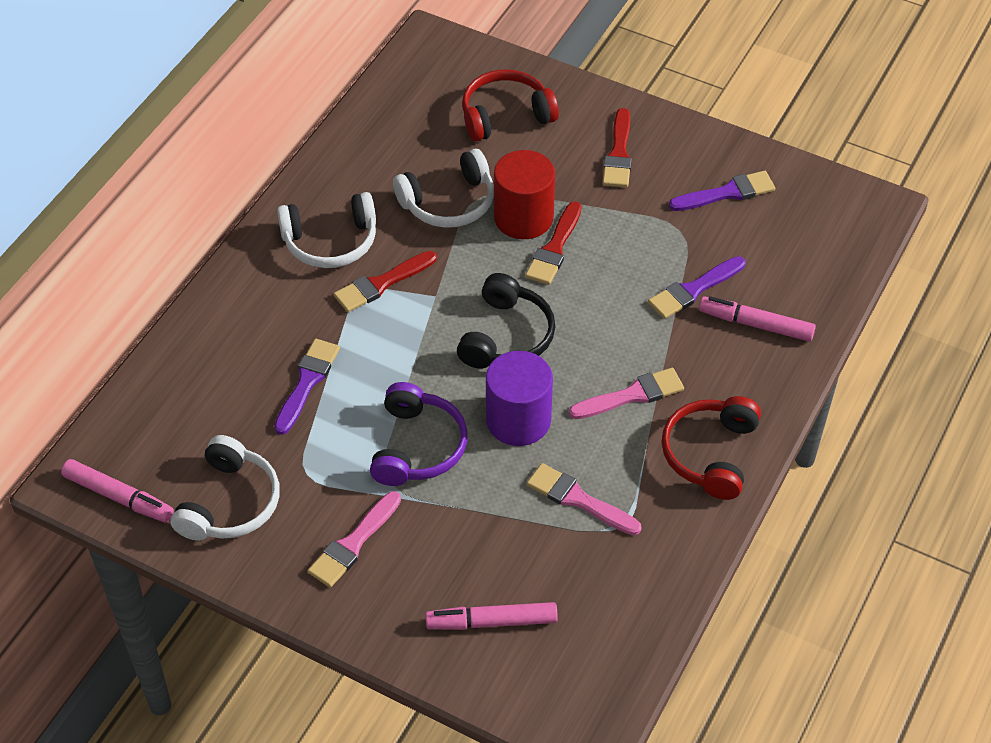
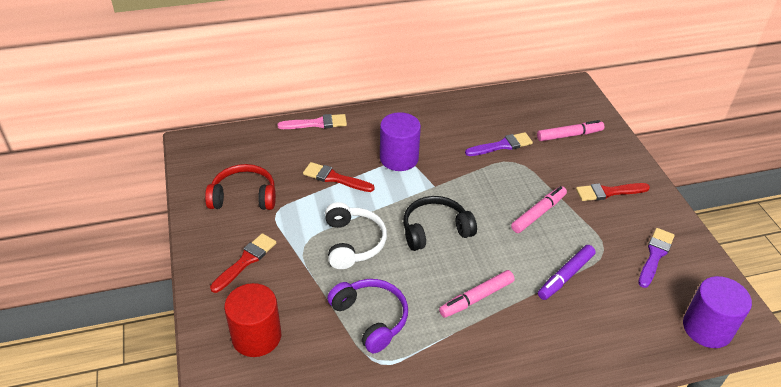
pink brush: 3 -> 1
purple brush: 3 -> 2
purple cylinder: 1 -> 2
purple marker: 0 -> 1
red headphones: 2 -> 1
white headphones: 3 -> 1

